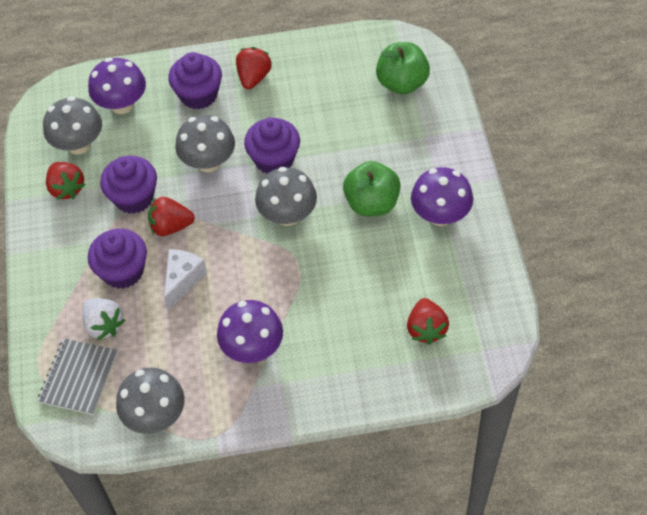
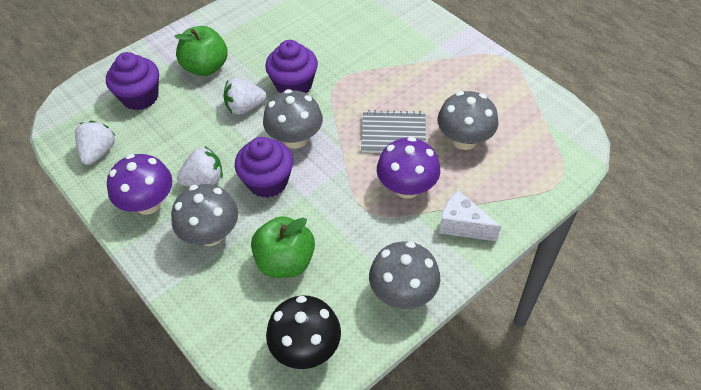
black mushroom: 0 -> 1
purple cupcake: 4 -> 3
purple mushroom: 3 -> 2
red strawberry: 4 -> 0
white strawberry: 1 -> 3

